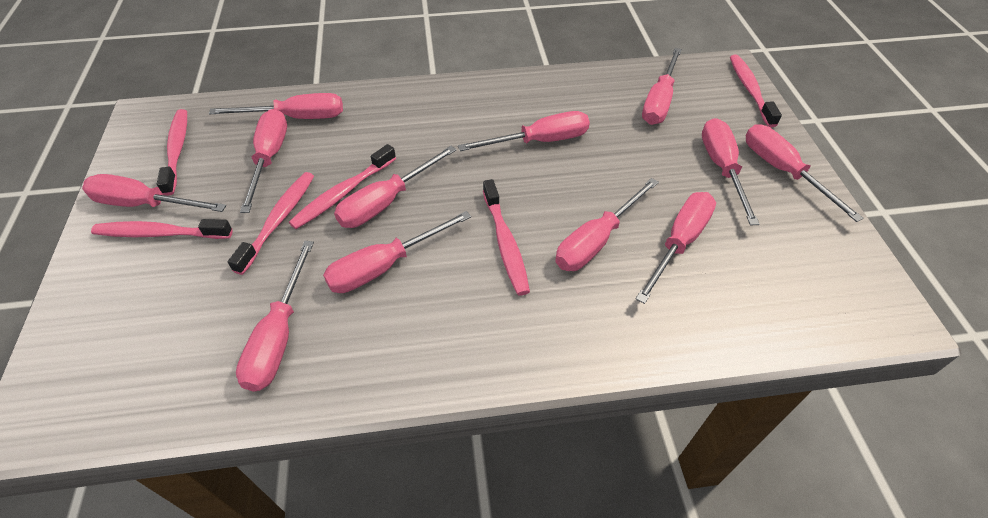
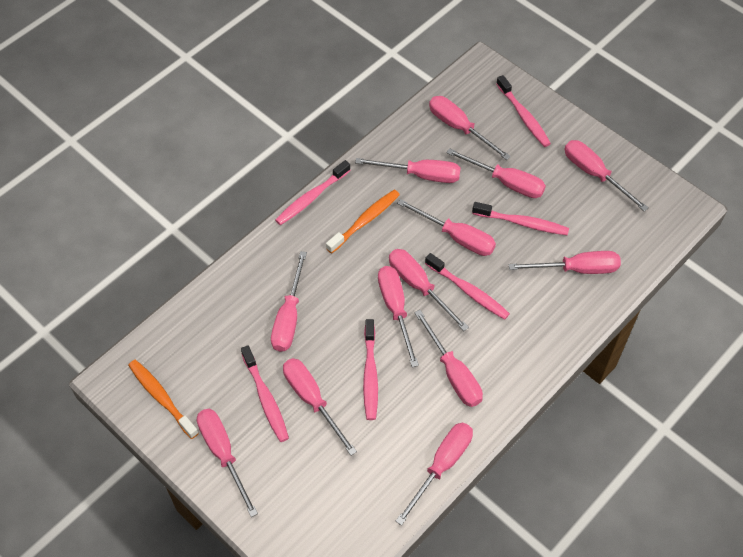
orange toothbrush: 0 -> 2
pink screwdriver: 12 -> 13

